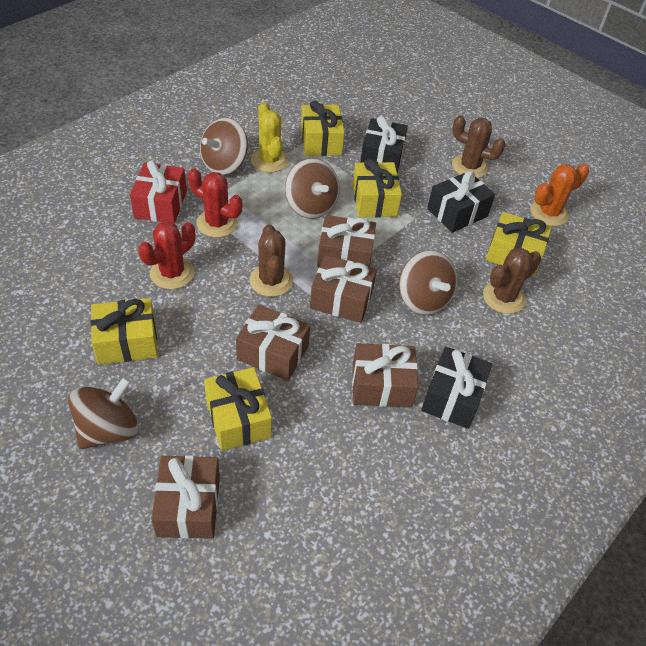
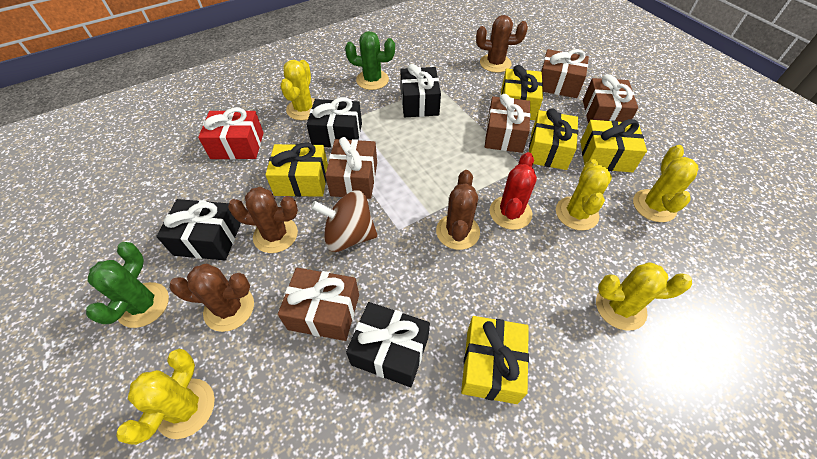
black gift: 3 -> 4
brown cactus: 3 -> 4
brown spinning top: 4 -> 1
green cactus: 0 -> 2
orange cactus: 1 -> 0
red cactus: 2 -> 1
yellow cactus: 1 -> 5

